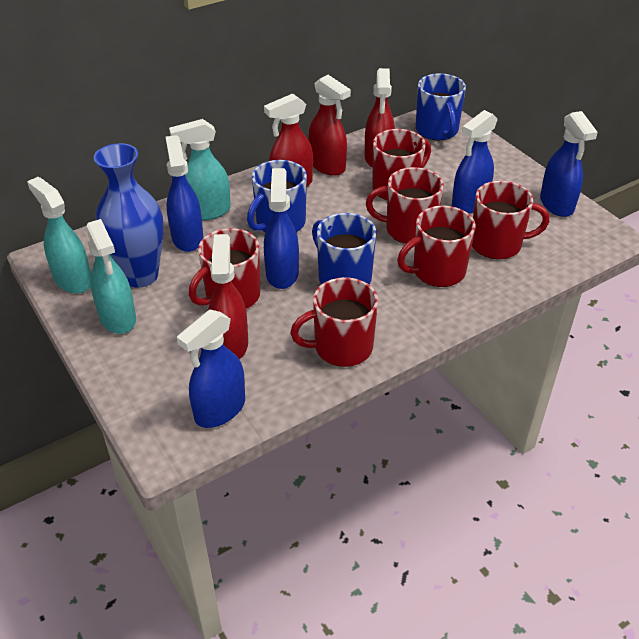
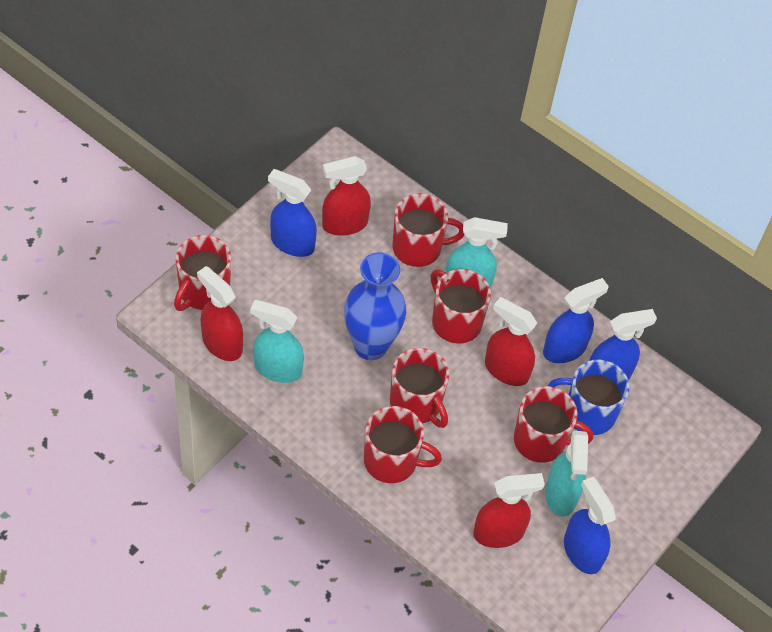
blue mug: 3 -> 1
blue spray bottle: 5 -> 4

